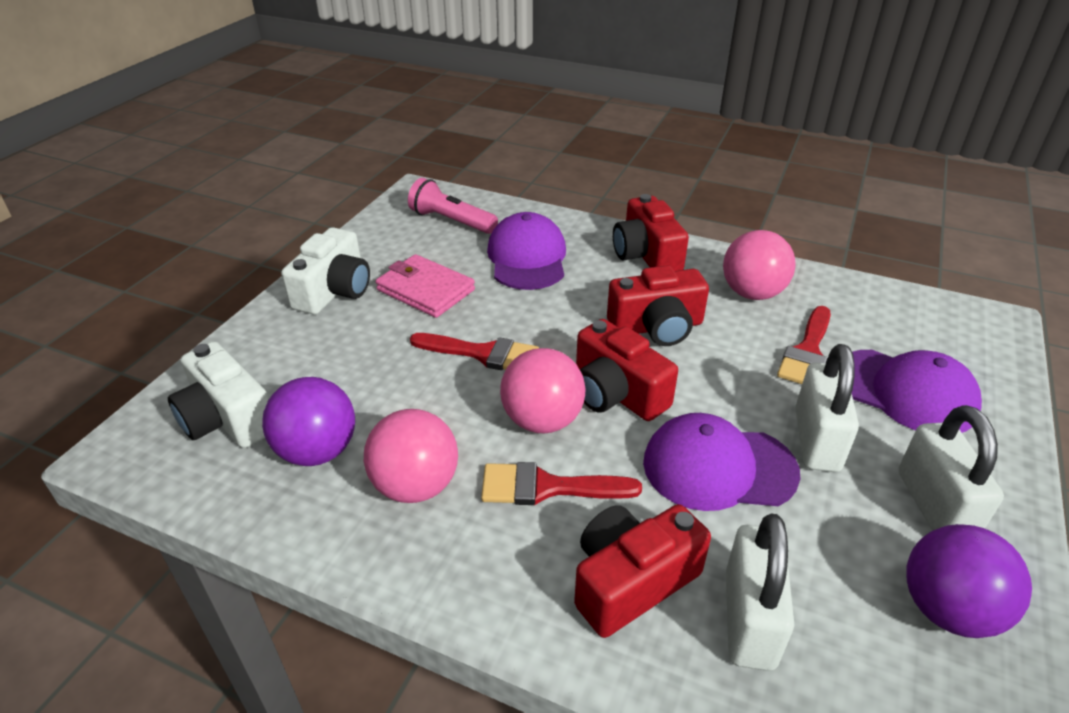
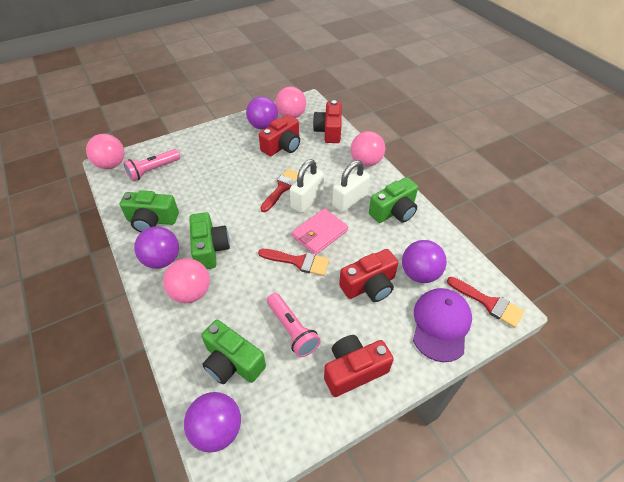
green camera: 0 -> 4
pink ball: 3 -> 4
pink flashlight: 1 -> 2
purple ball: 2 -> 4
purple cap: 3 -> 1
white camera: 2 -> 0
white padlock: 3 -> 2

